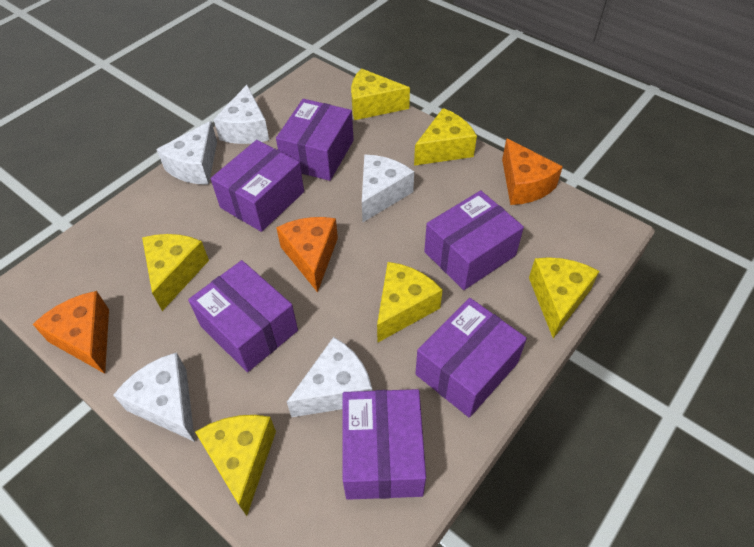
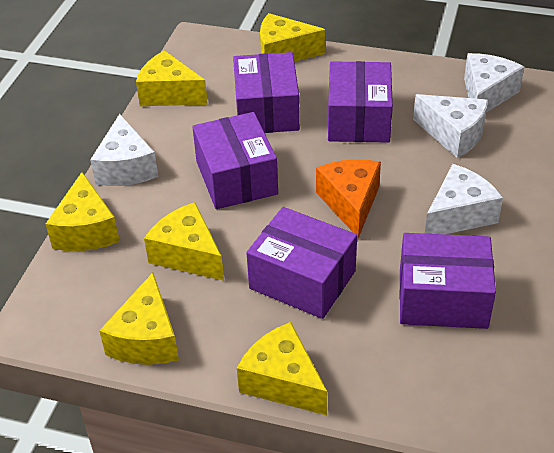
orange cheese: 3 -> 1
purple box: 6 -> 5
white cheese: 5 -> 4

